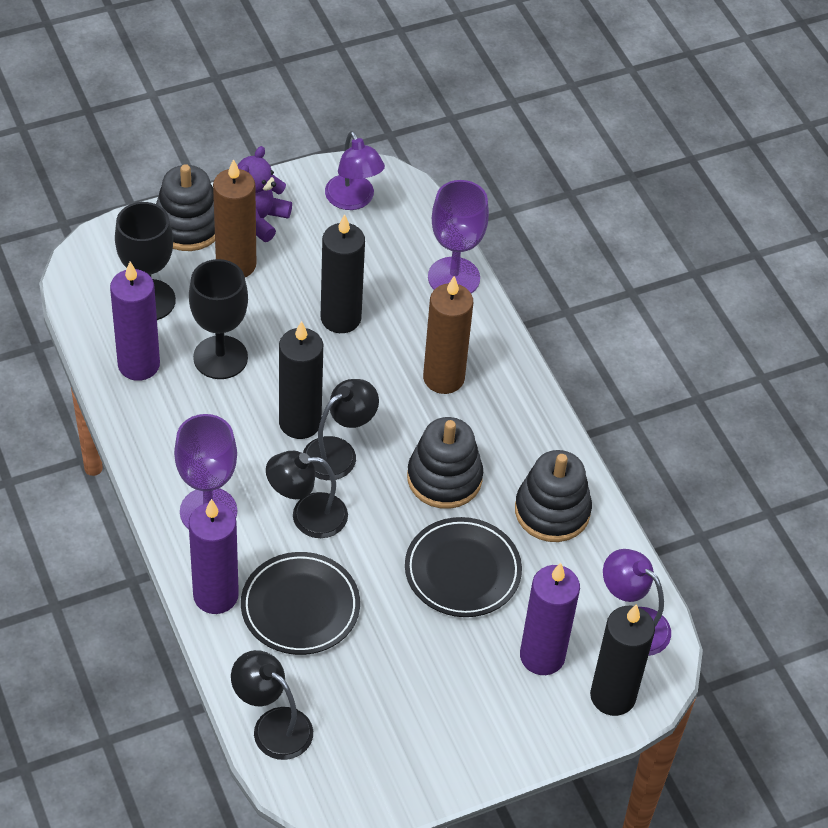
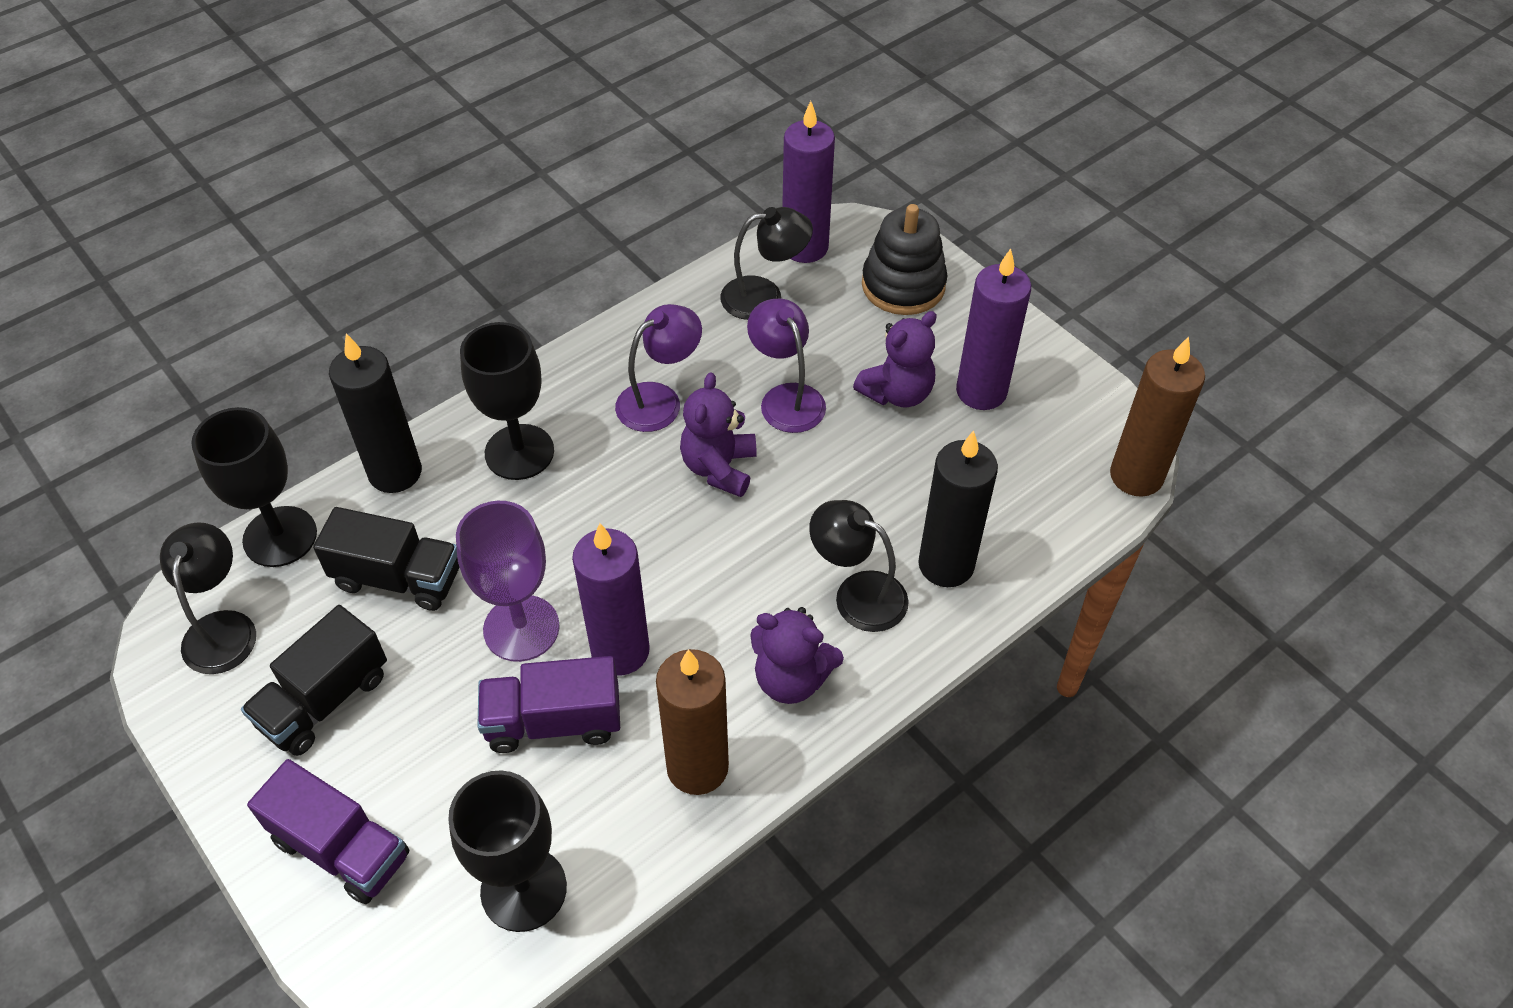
black candle: 3 -> 2
black goblet: 2 -> 3
black plate: 2 -> 0
black stacking toy: 3 -> 1
black truck: 0 -> 2
purple goblet: 2 -> 1
purple teddy bear: 1 -> 3
purple truck: 0 -> 2

